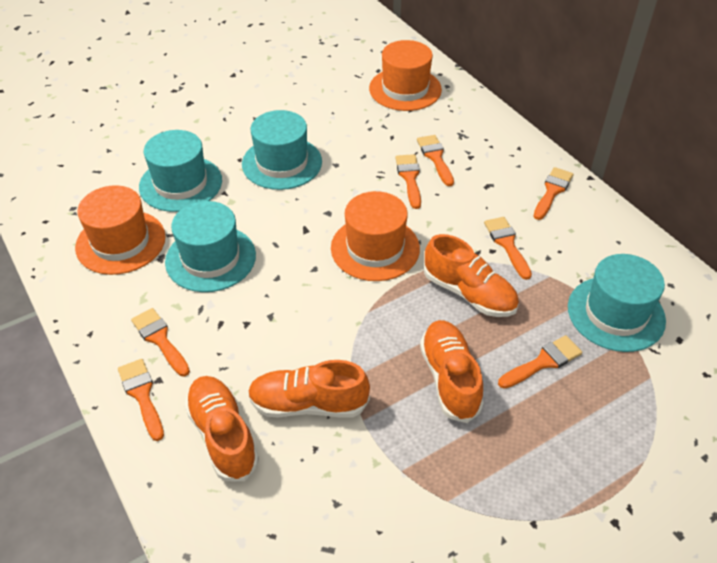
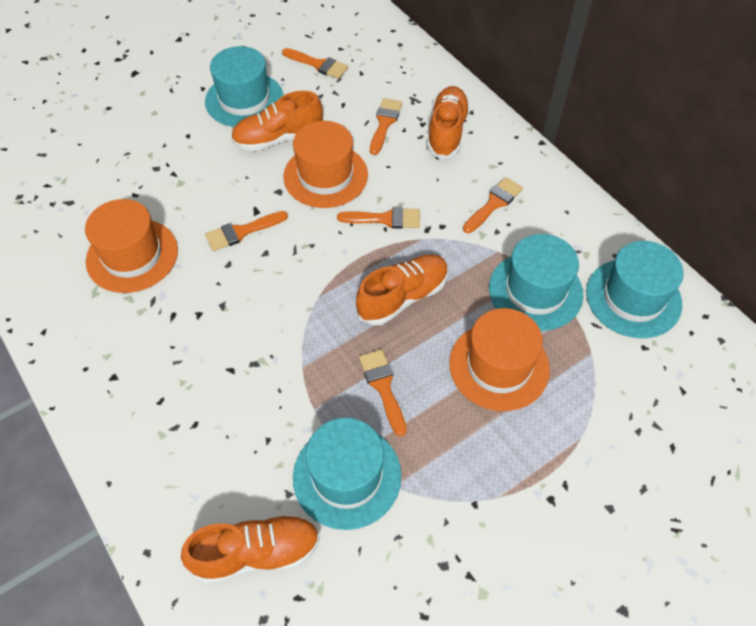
orange brush: 7 -> 6

